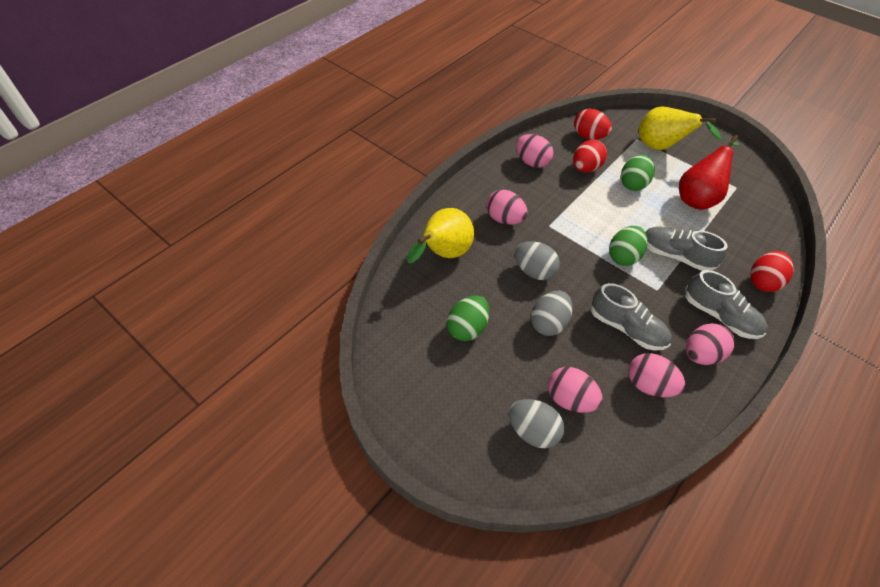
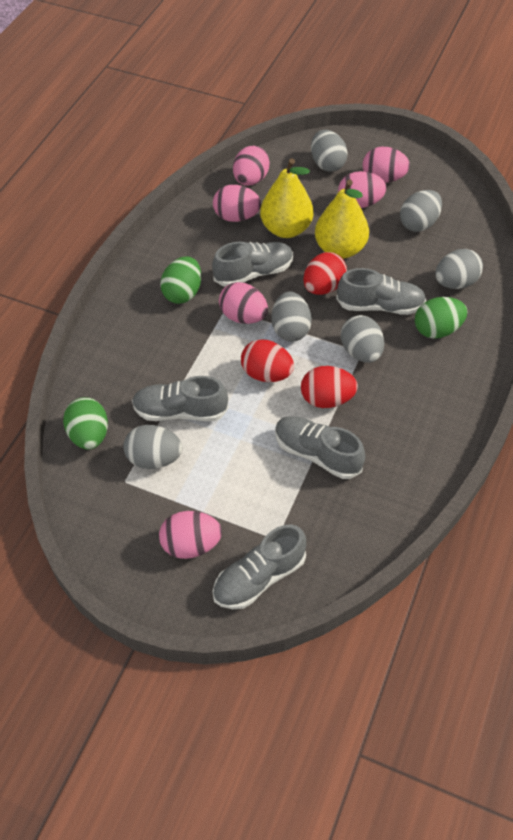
grey egg: 3 -> 6
grey shoe: 3 -> 5
pink egg: 5 -> 6
red pear: 1 -> 0

